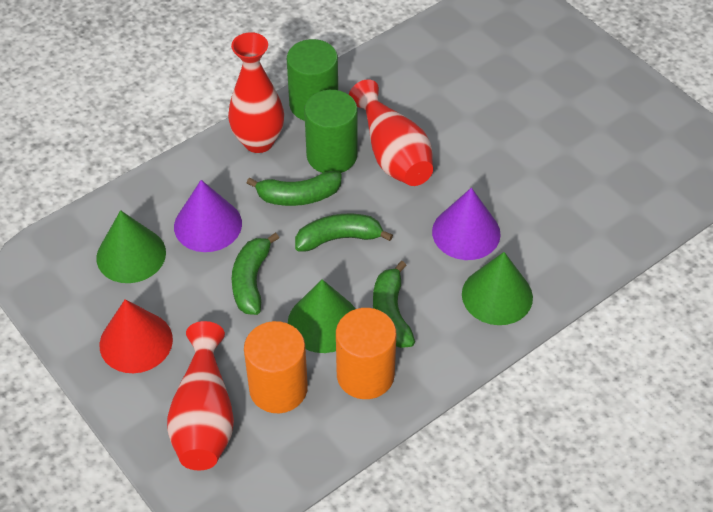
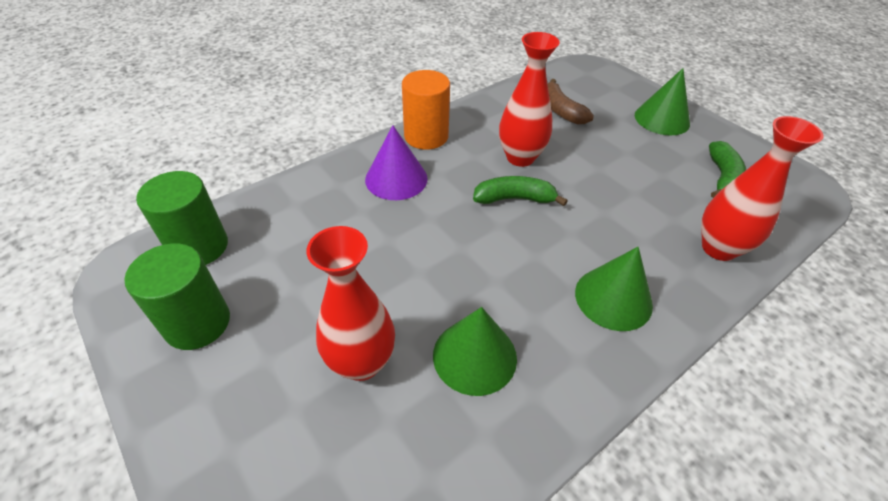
brown banana: 0 -> 1
green banana: 4 -> 2
orange cylinder: 2 -> 1
purple cone: 2 -> 1
red cone: 1 -> 0

